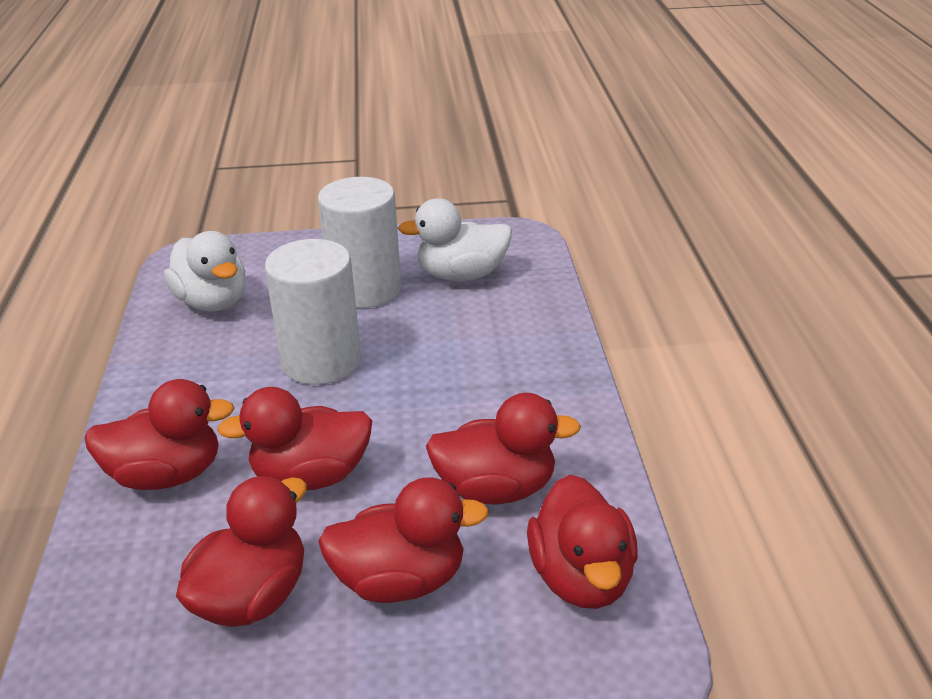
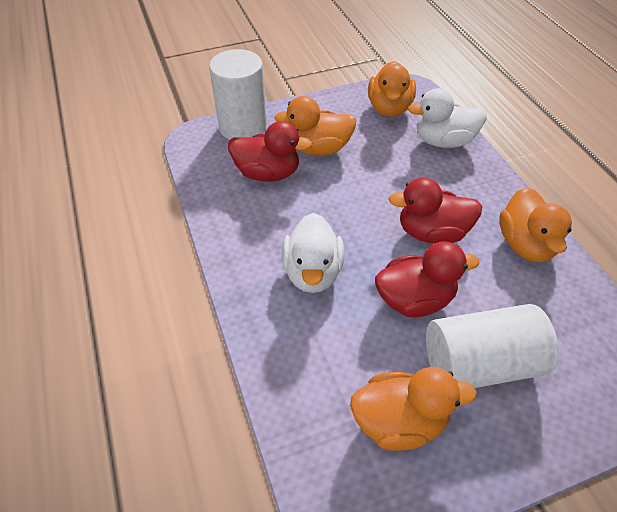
orange duck: 0 -> 4
red duck: 6 -> 3

